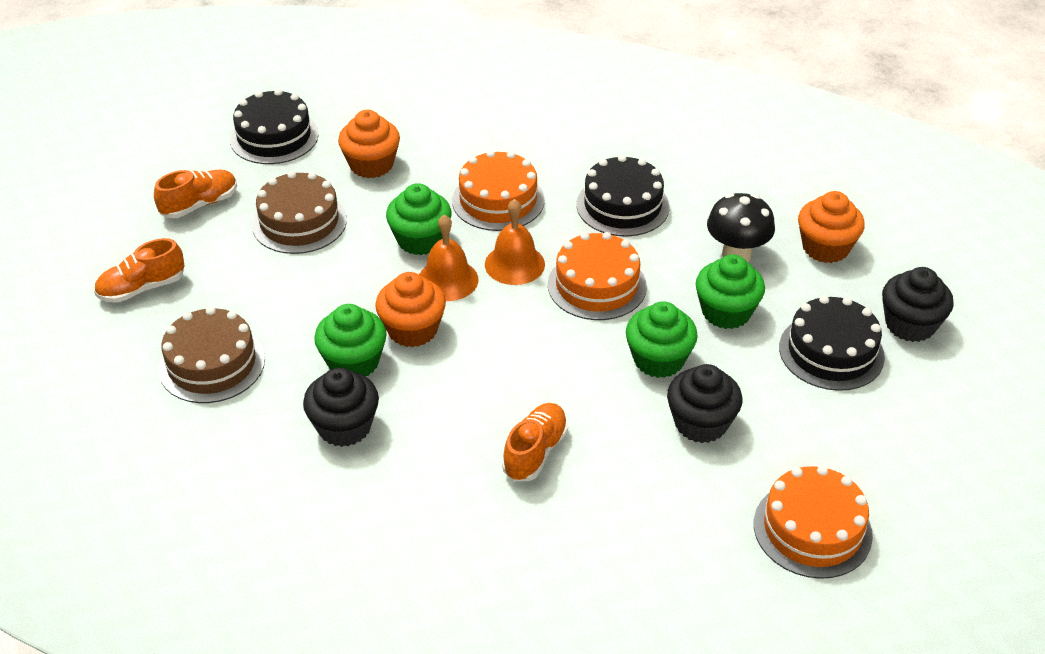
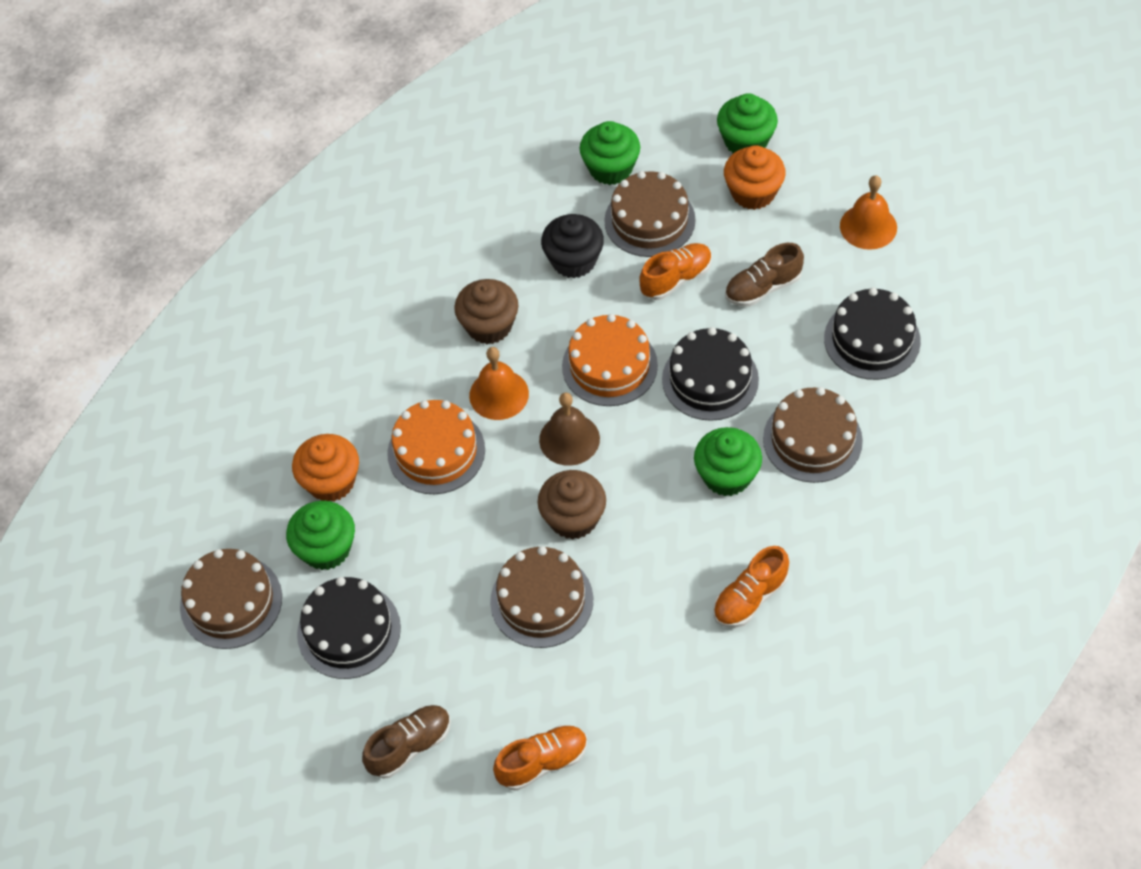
black cupcake: 3 -> 1
black mushroom: 1 -> 0
brown bell: 0 -> 1
brown cake: 2 -> 4
brown cupcake: 0 -> 2
brown shoe: 0 -> 2
orange cake: 3 -> 2
orange cupcake: 3 -> 2

